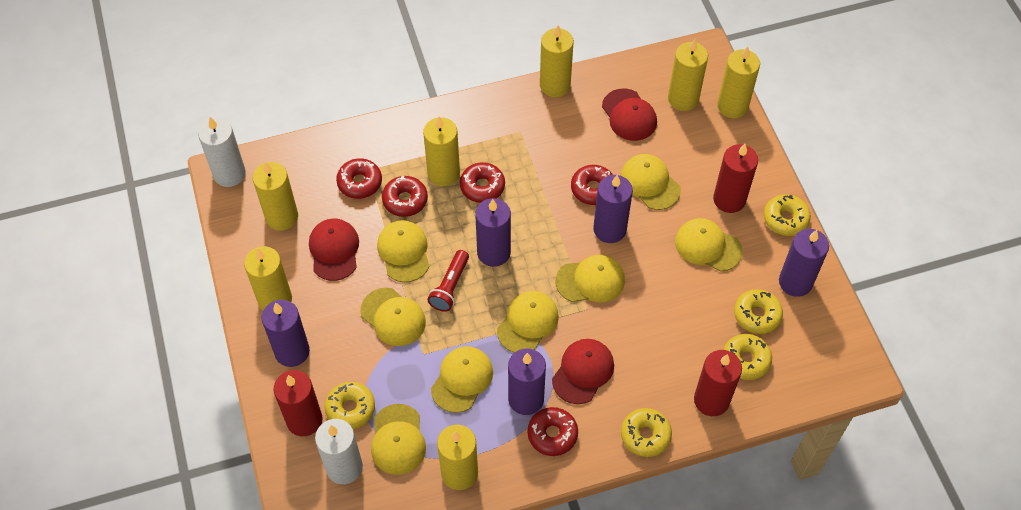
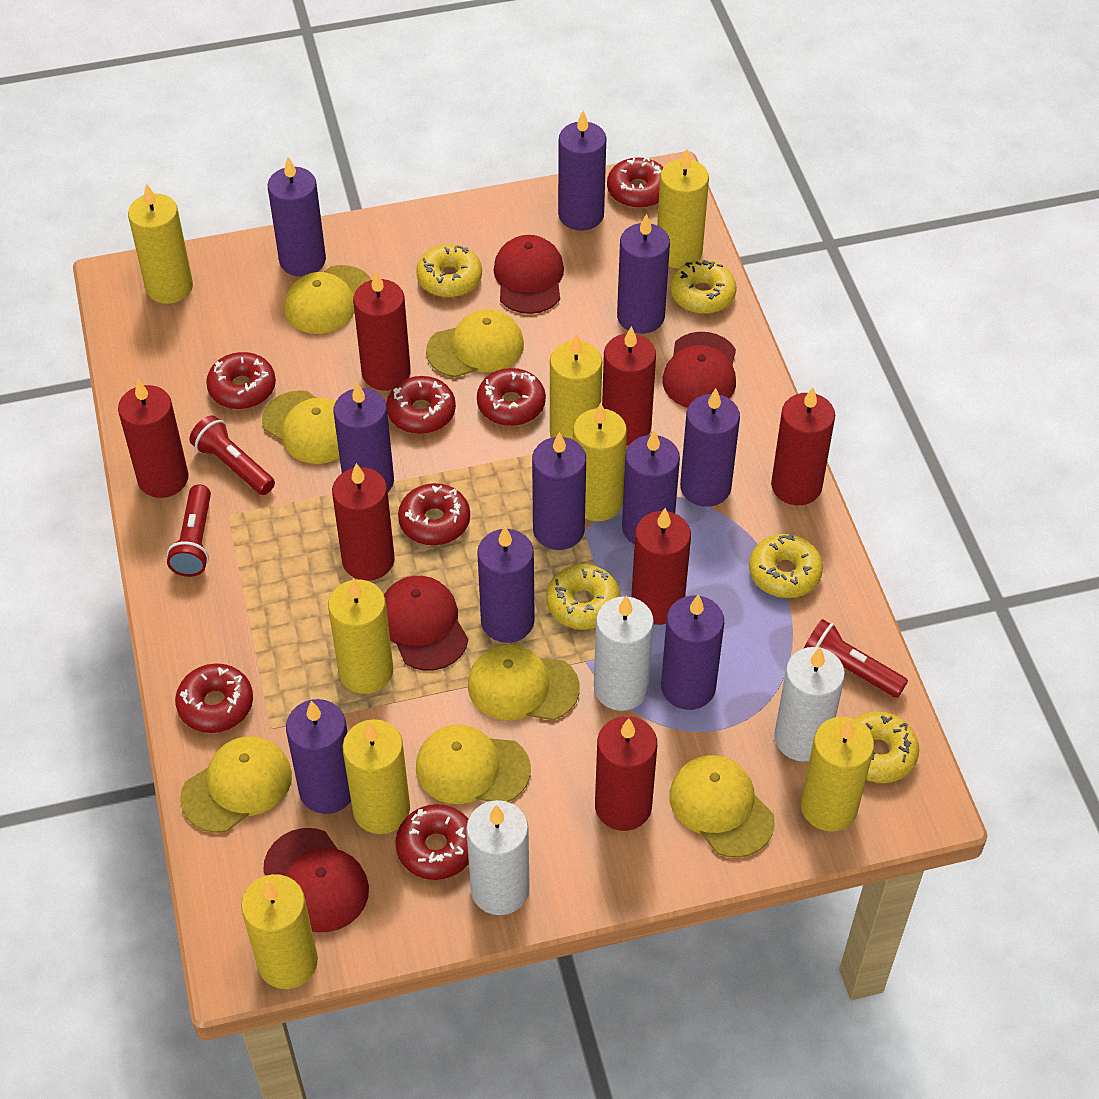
purple candle: 5 -> 10
red candle: 3 -> 7
red cap: 3 -> 4
red donut: 5 -> 7
red flashlight: 1 -> 3
white candle: 2 -> 3
yellow candle: 7 -> 8
yellow cap: 8 -> 7

